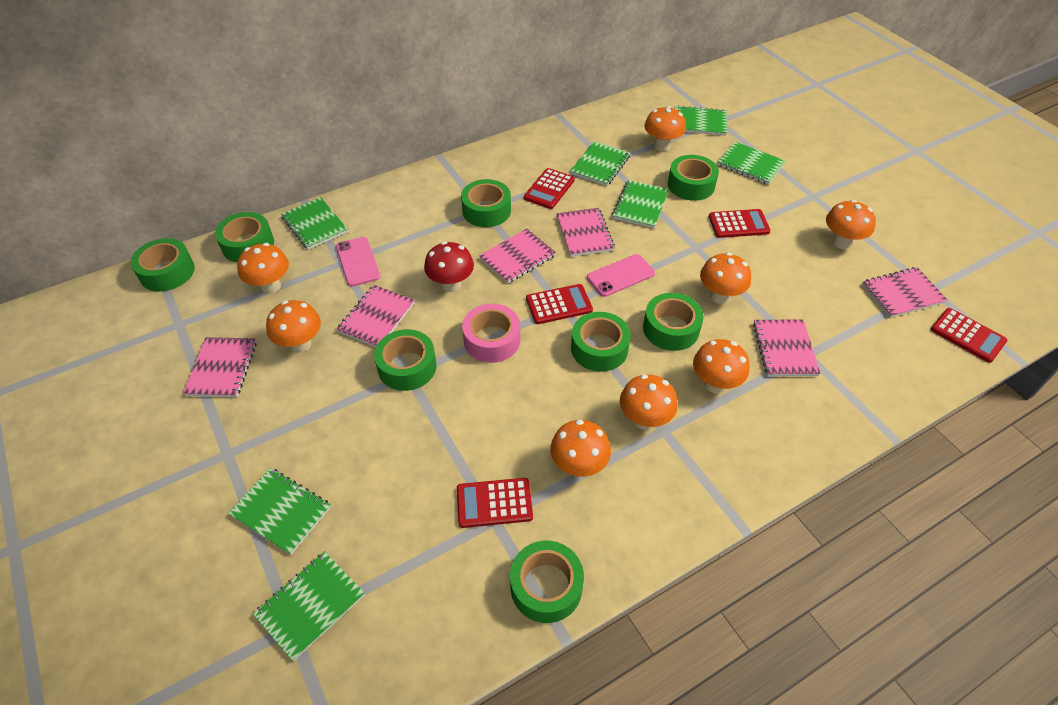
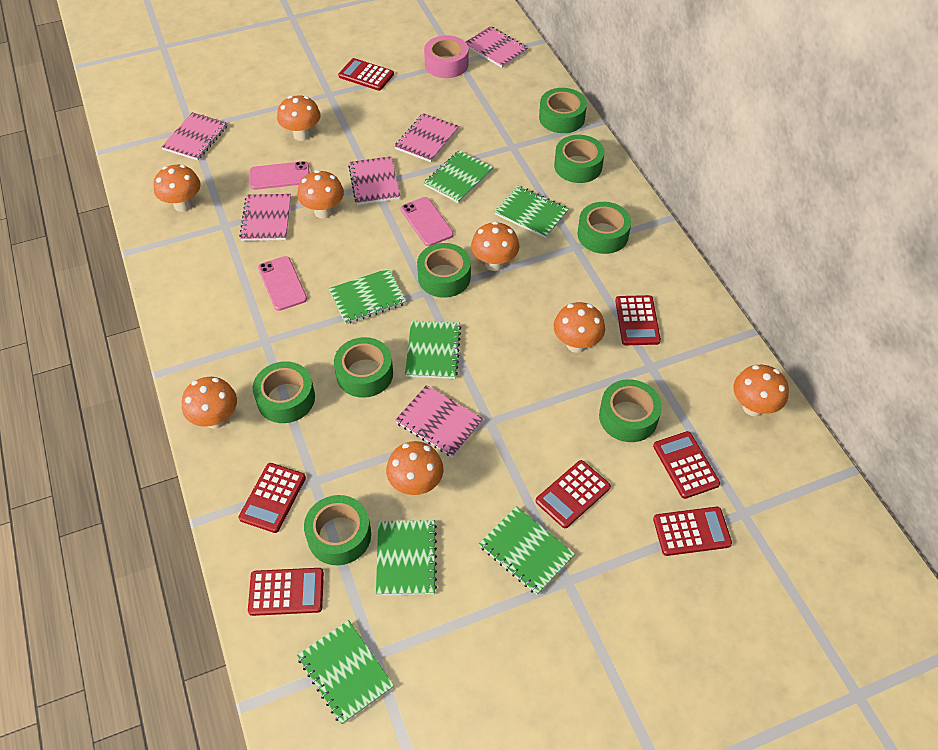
pink phone: 2 -> 3
red calculator: 5 -> 7
red mushroom: 1 -> 0

